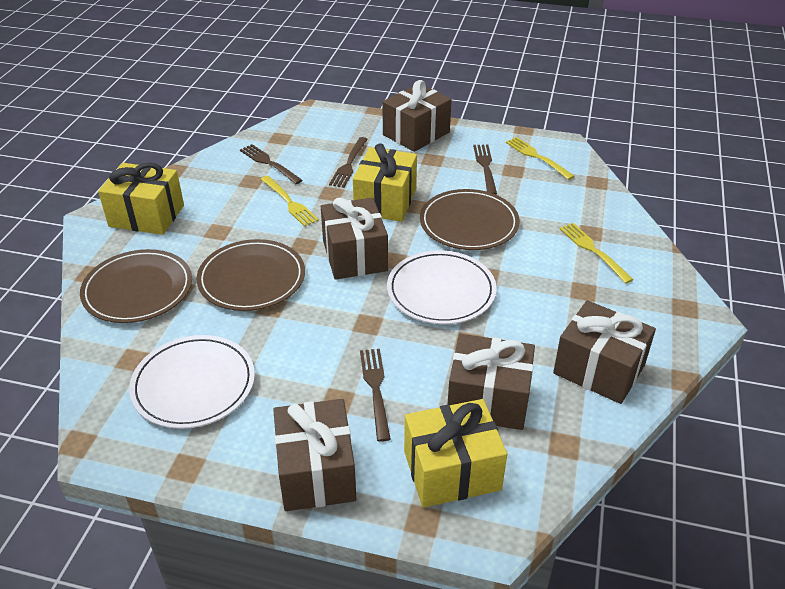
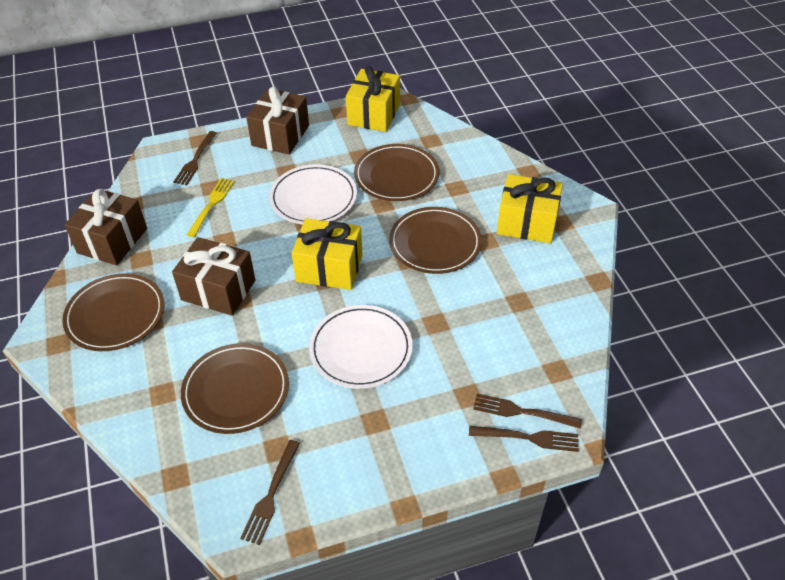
brown gift: 5 -> 3
brown plate: 3 -> 4
yellow fork: 3 -> 1

